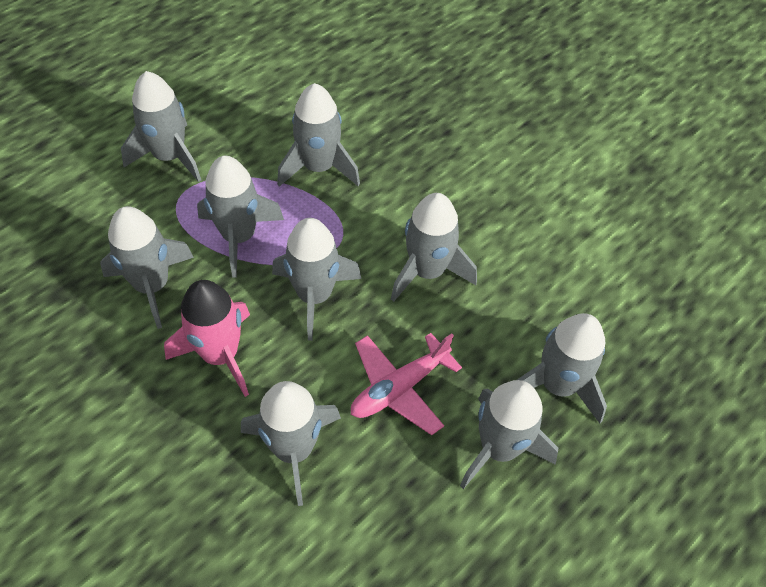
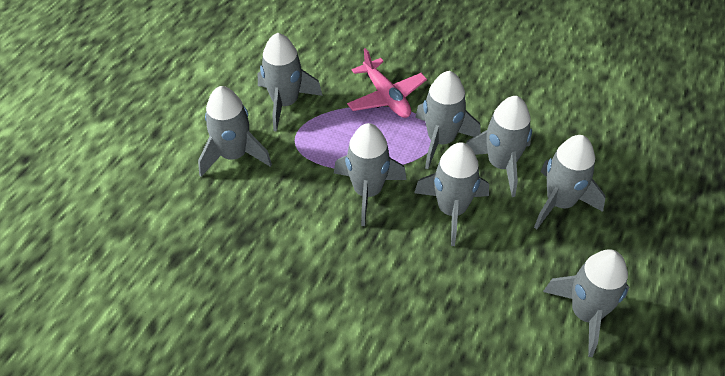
grey rocket: 9 -> 8
pink rocket: 1 -> 0

